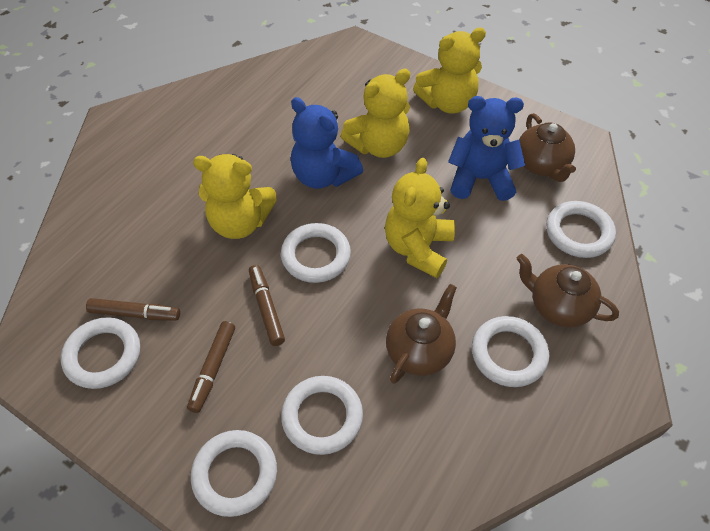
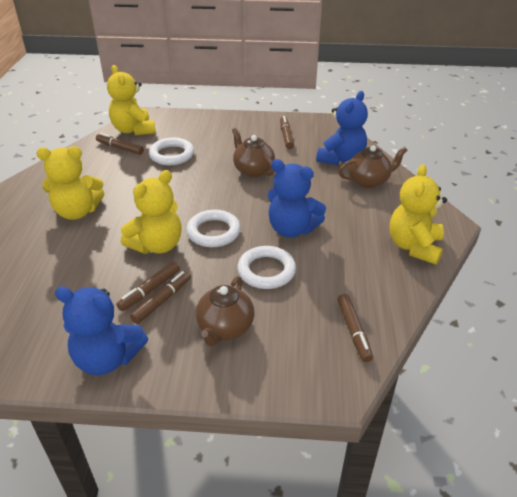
blue teddy bear: 2 -> 3
brown marker: 3 -> 5
white ring: 6 -> 3

